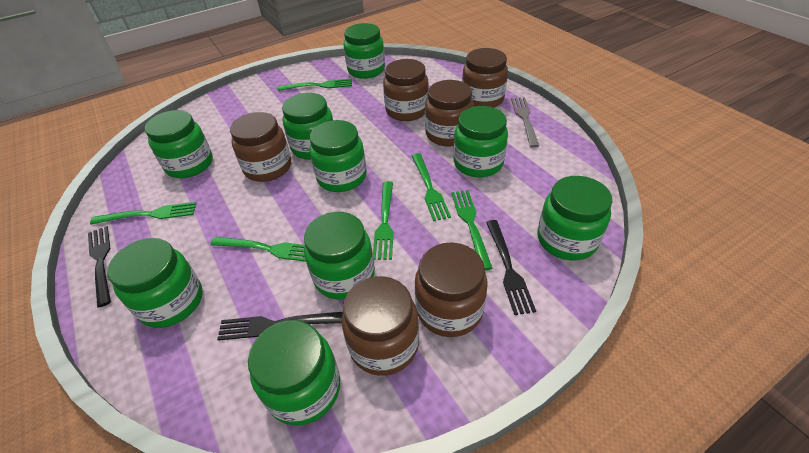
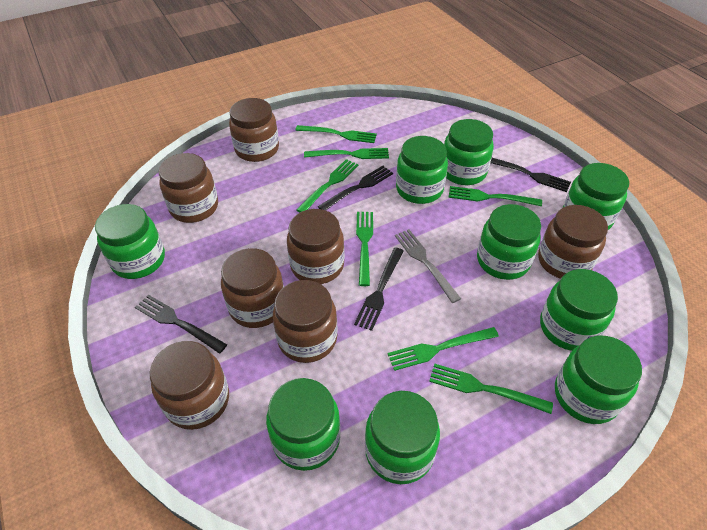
black fork: 3 -> 4
brown jar: 6 -> 7
green fork: 6 -> 7

